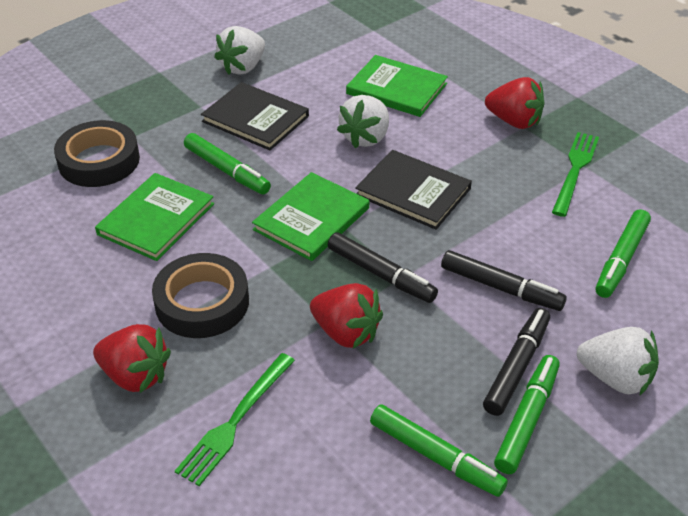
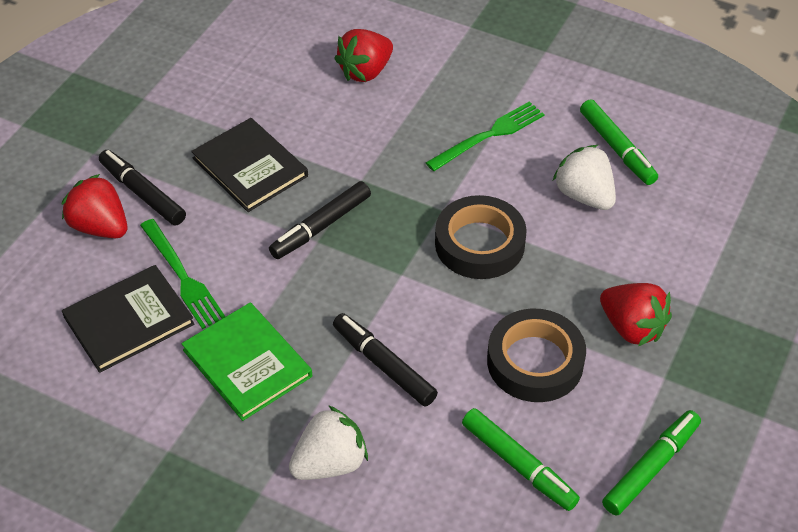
green book: 3 -> 1
green marker: 4 -> 3
white strawberry: 3 -> 2

